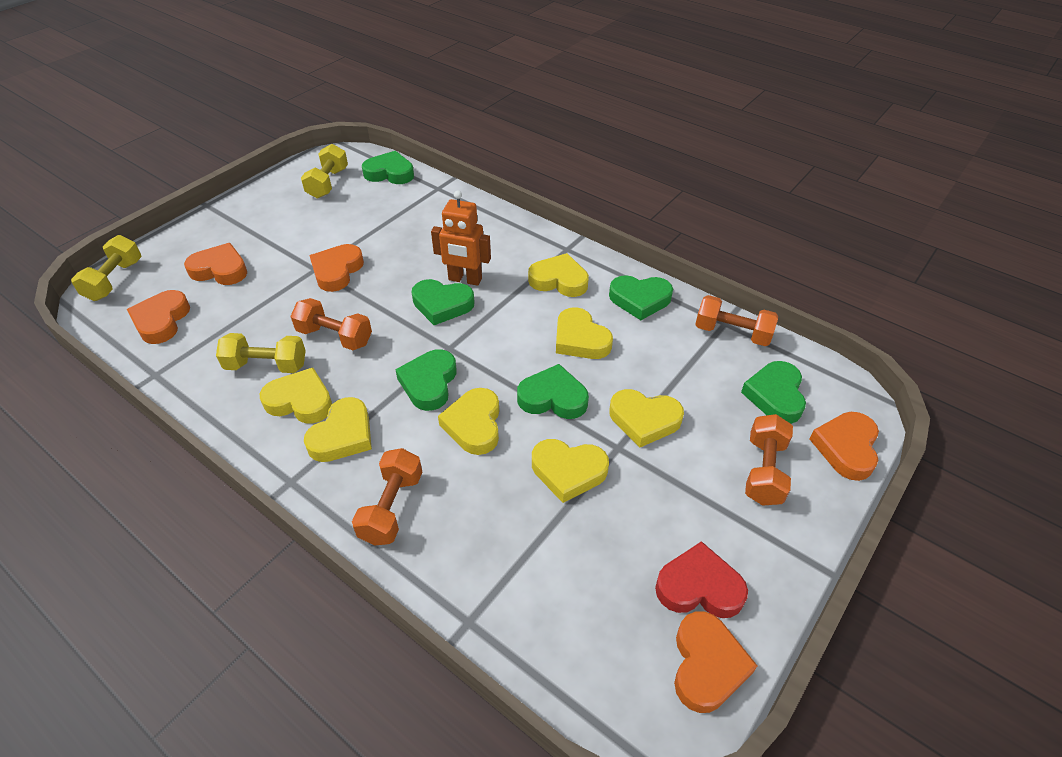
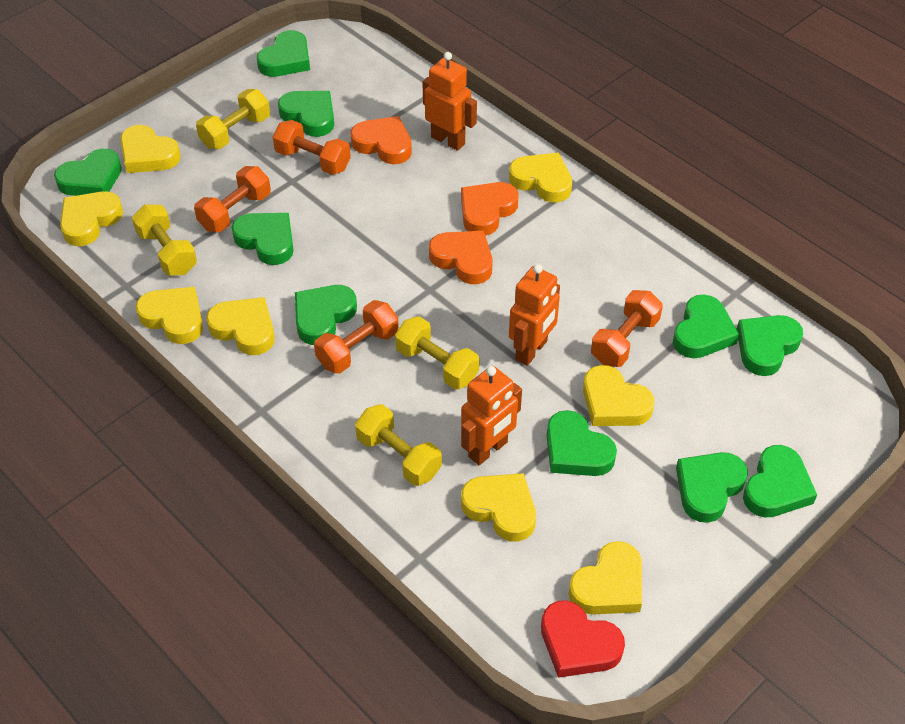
green heart: 6 -> 10
orange heart: 5 -> 3
orange robot: 1 -> 3
yellow dumbbell: 3 -> 4
yellow heart: 7 -> 8

